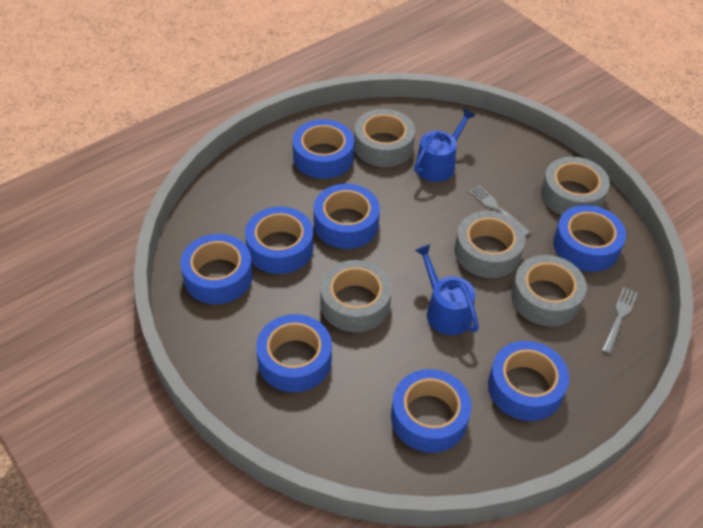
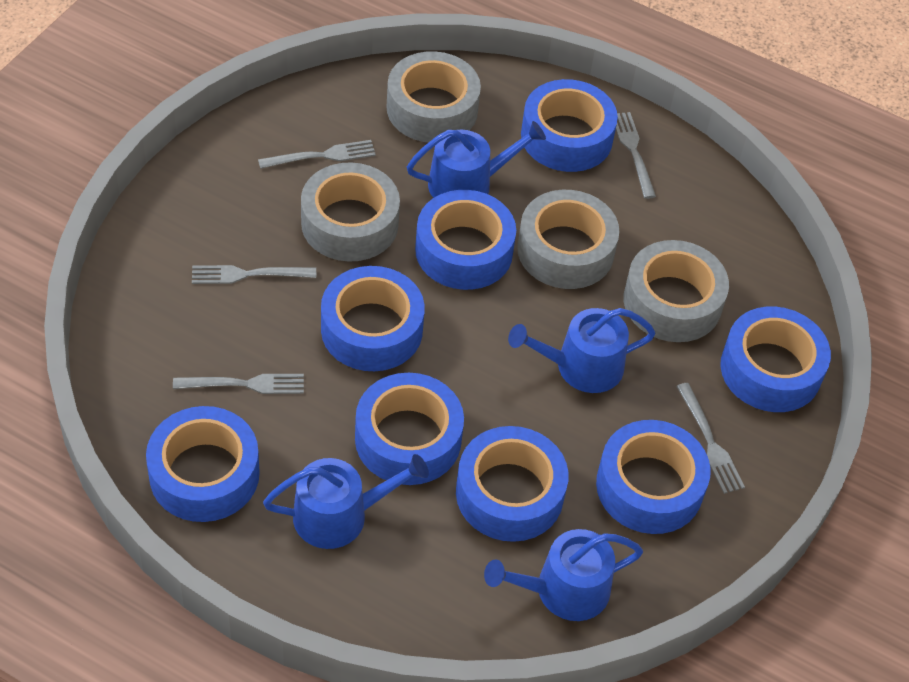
blue watering can: 2 -> 4
grey fork: 2 -> 5
grey tape: 5 -> 4

